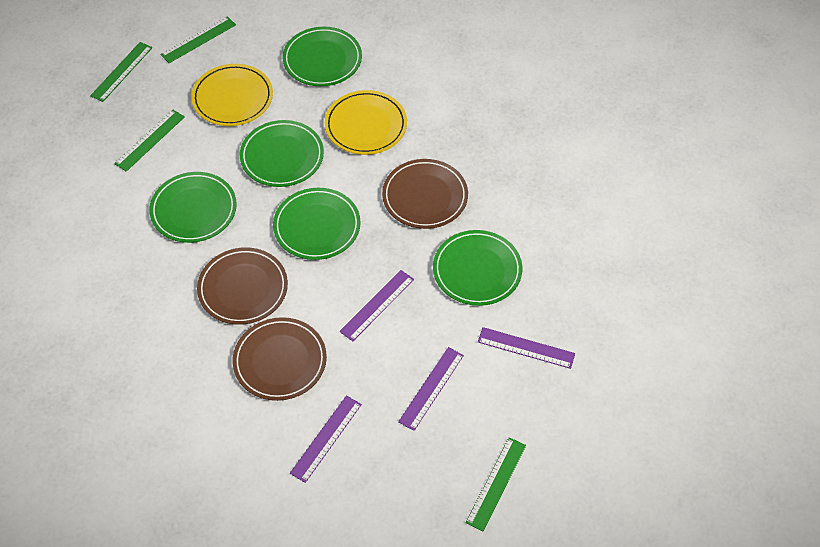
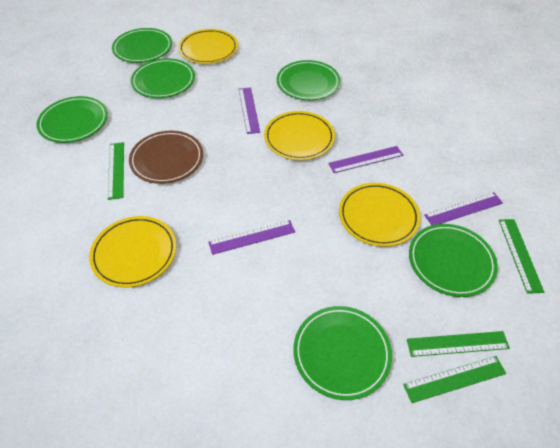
brown plate: 3 -> 1
green plate: 5 -> 6
yellow plate: 2 -> 4

